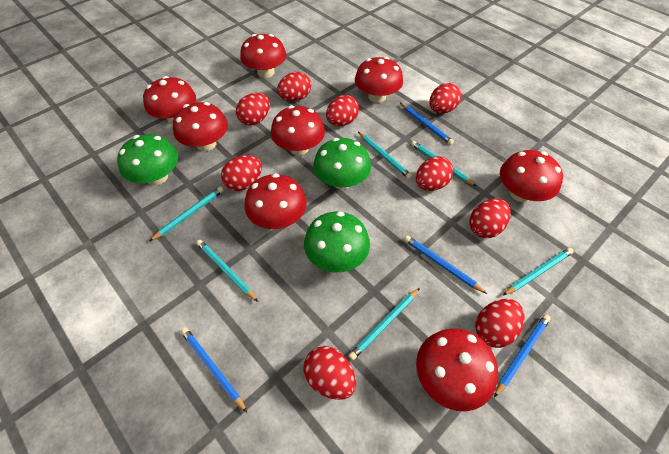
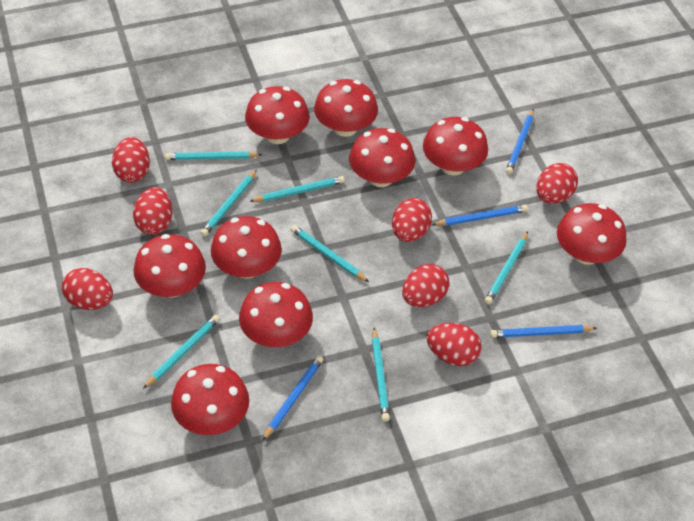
green mushroom: 3 -> 0
red egg: 9 -> 7
red mushroom: 8 -> 9
turquoise pencil: 6 -> 7

